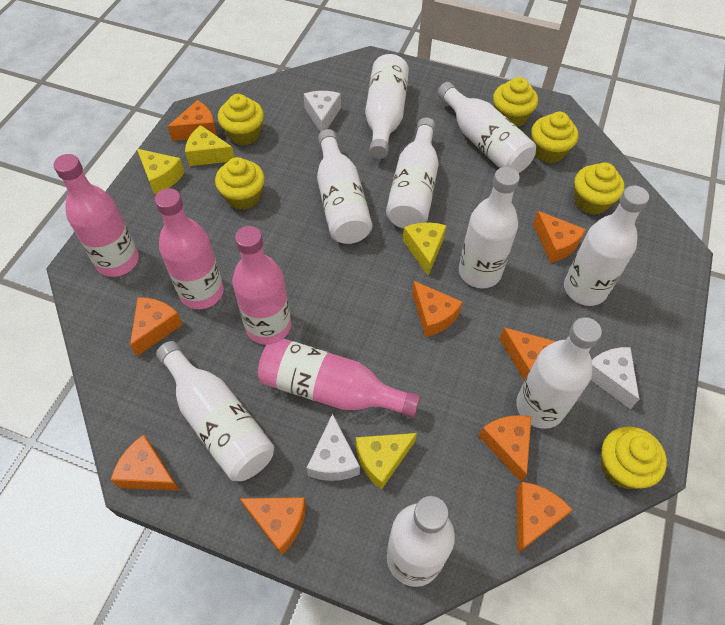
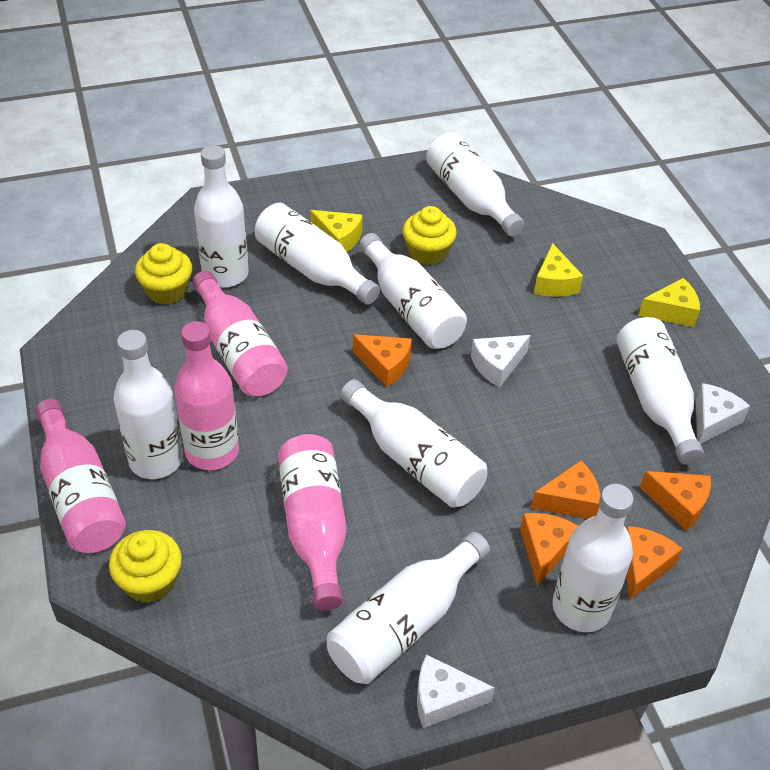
orange cheese: 9 -> 5
yellow cheese: 4 -> 3
yellow cupcake: 6 -> 3

